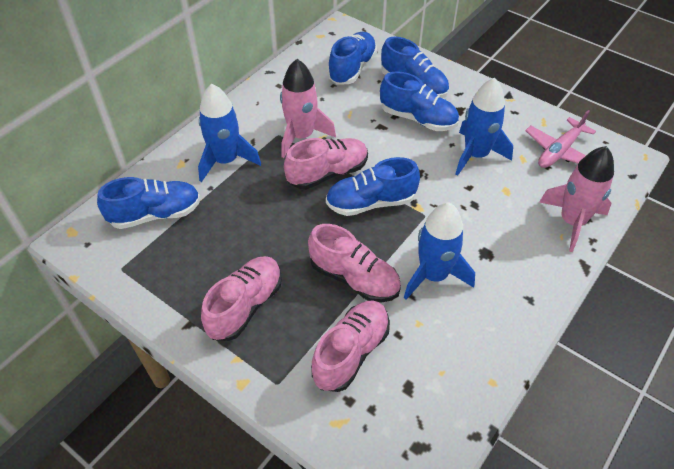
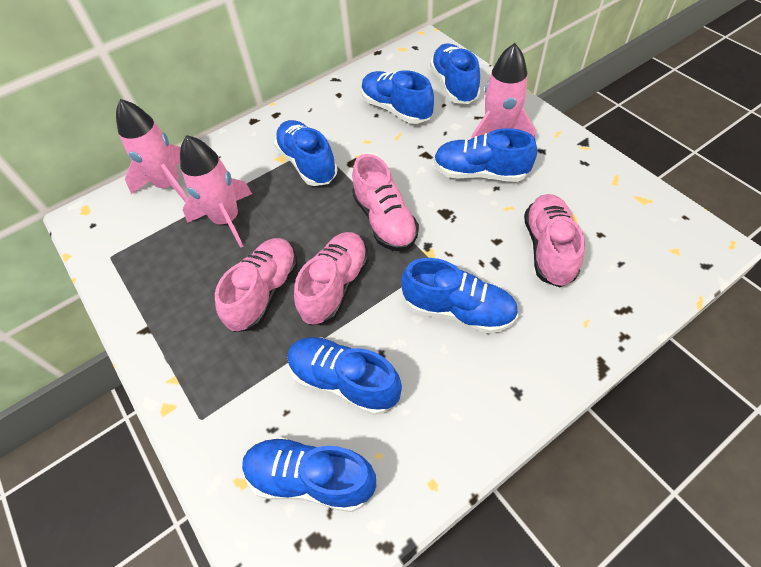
blue rocket: 3 -> 0
blue shoe: 5 -> 7
pink plane: 1 -> 0
pink rocket: 2 -> 3

